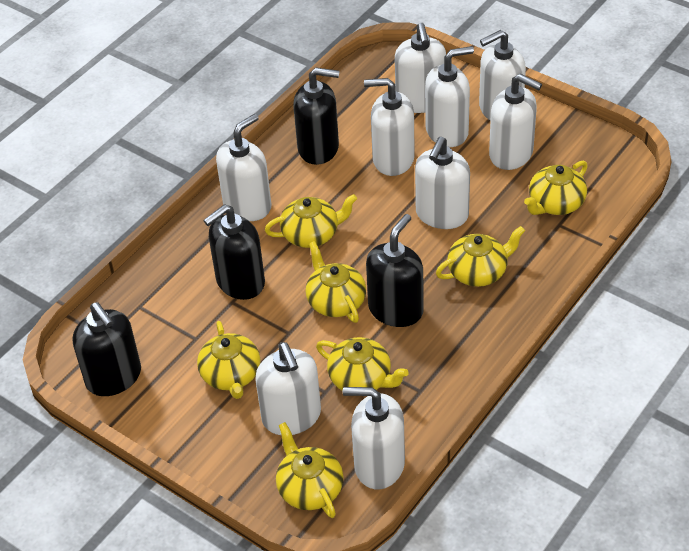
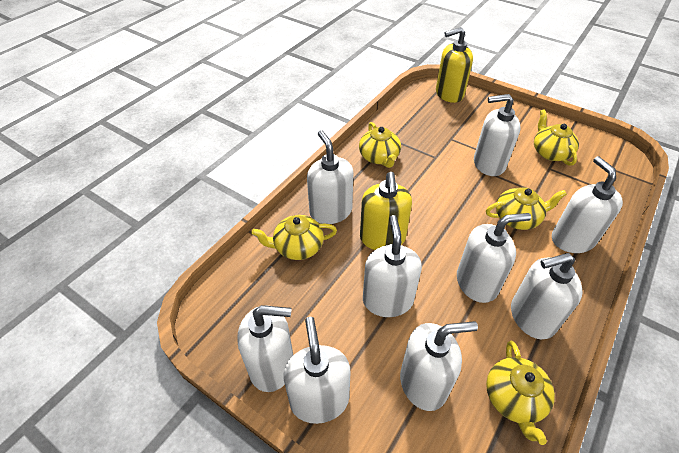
black soap dispenser: 4 -> 0
yellow soap dispenser: 0 -> 2
yellow teapot: 7 -> 5

